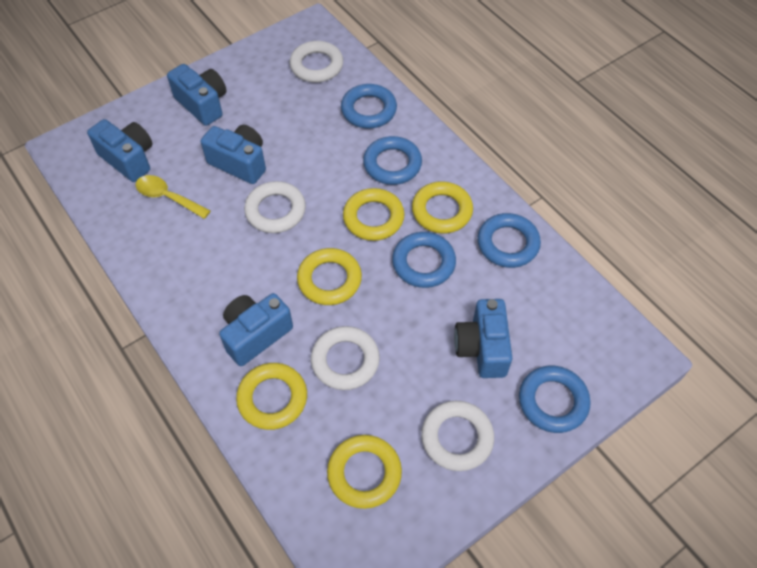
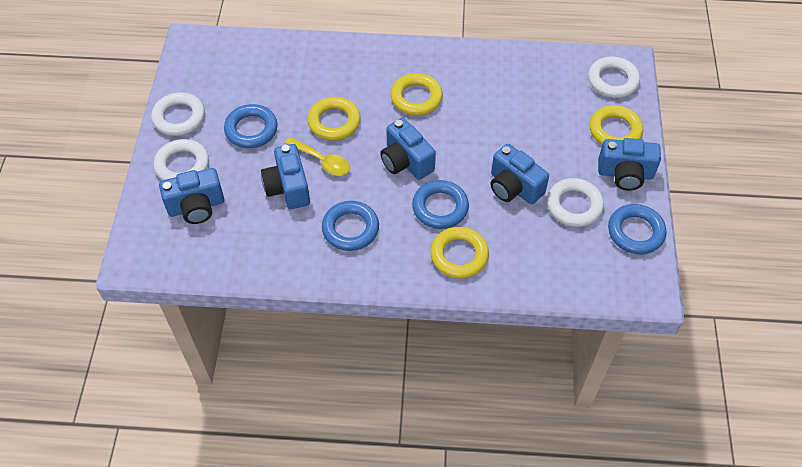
blue ring: 5 -> 4
yellow ring: 5 -> 4

